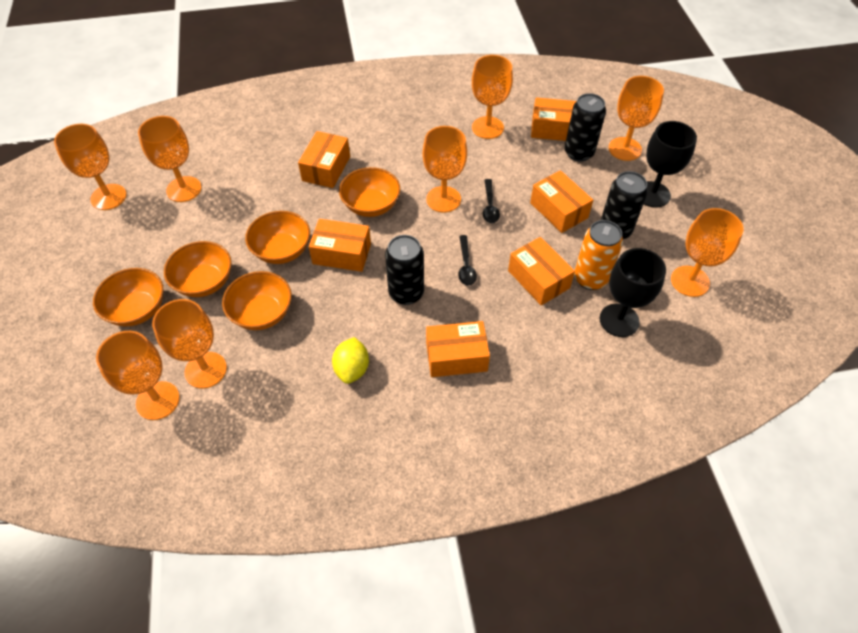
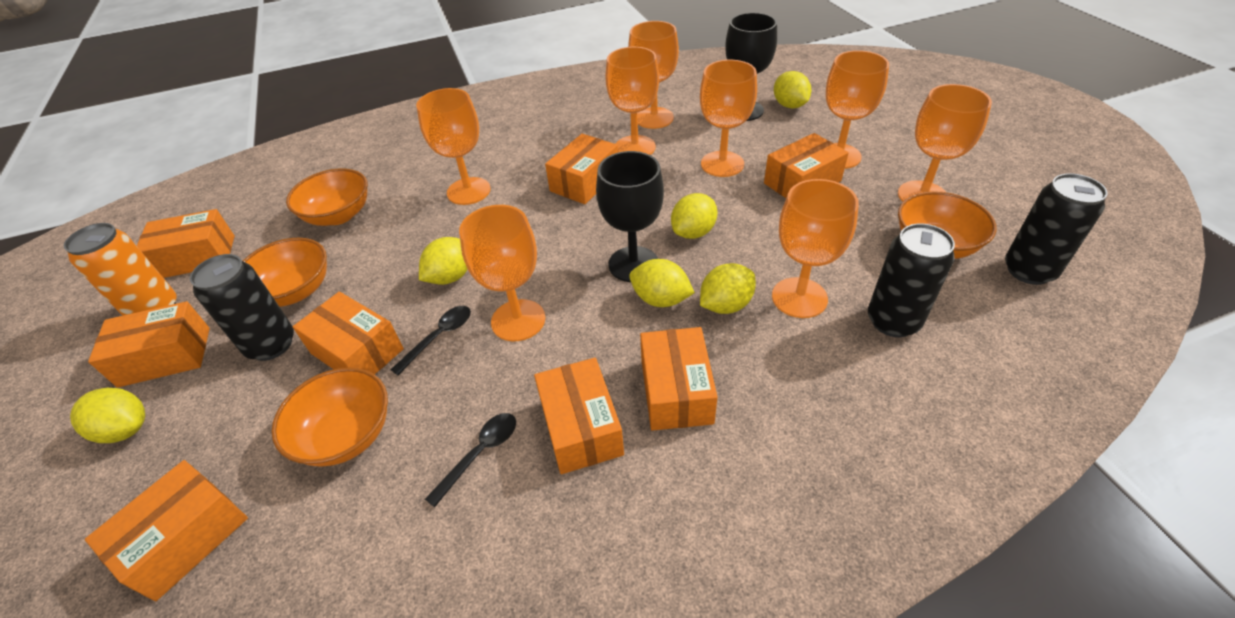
orange bowl: 5 -> 4
orange box: 6 -> 8
yellow lemon: 1 -> 6

